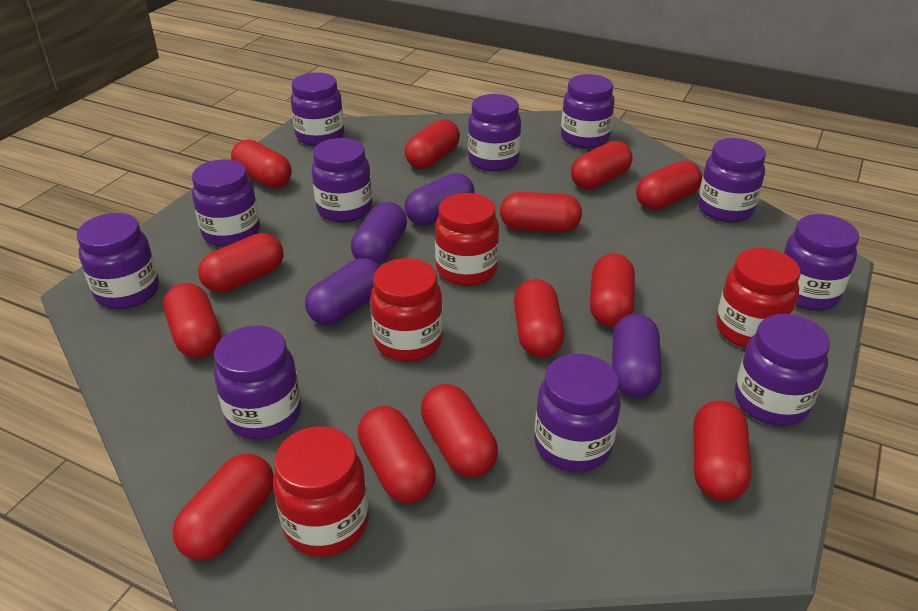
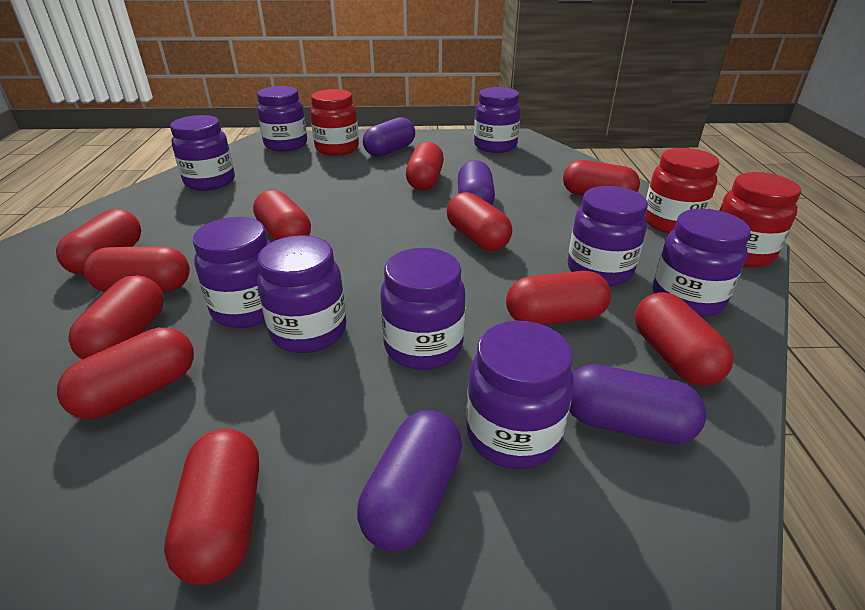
purple jar: 11 -> 9
red capsule: 13 -> 11
red jar: 4 -> 3

